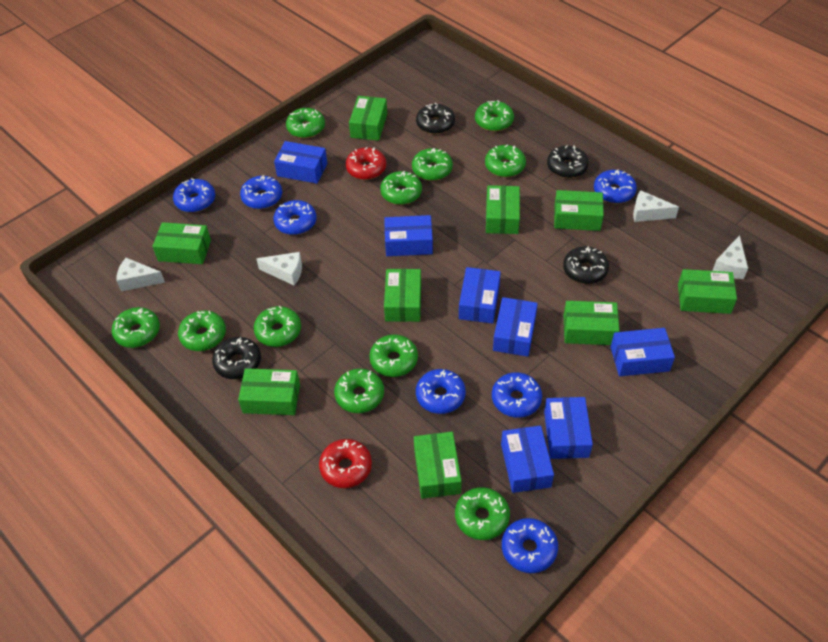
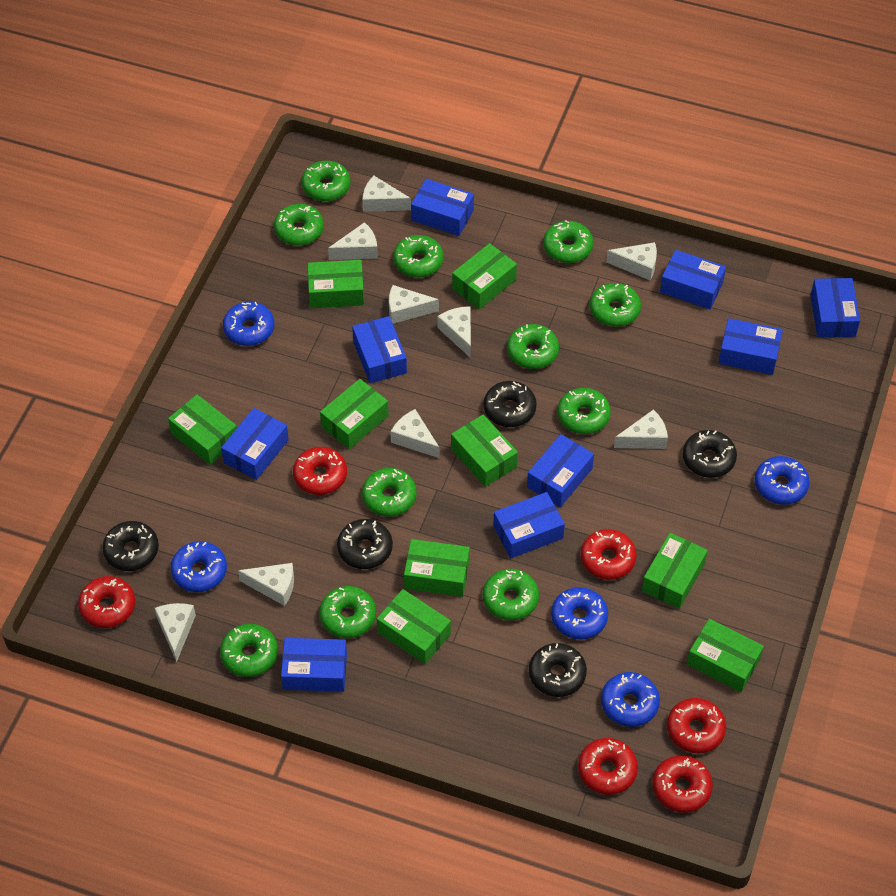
black donut: 4 -> 5
blue box: 7 -> 9
blue donut: 7 -> 5
red donut: 2 -> 6
white cheese: 4 -> 9

